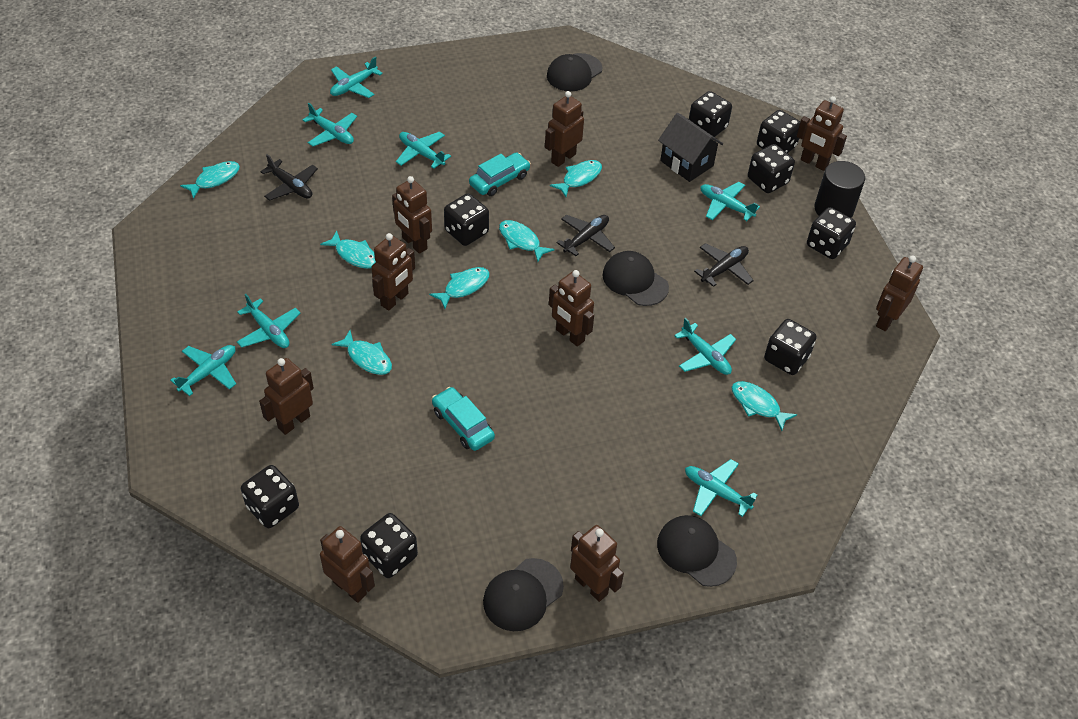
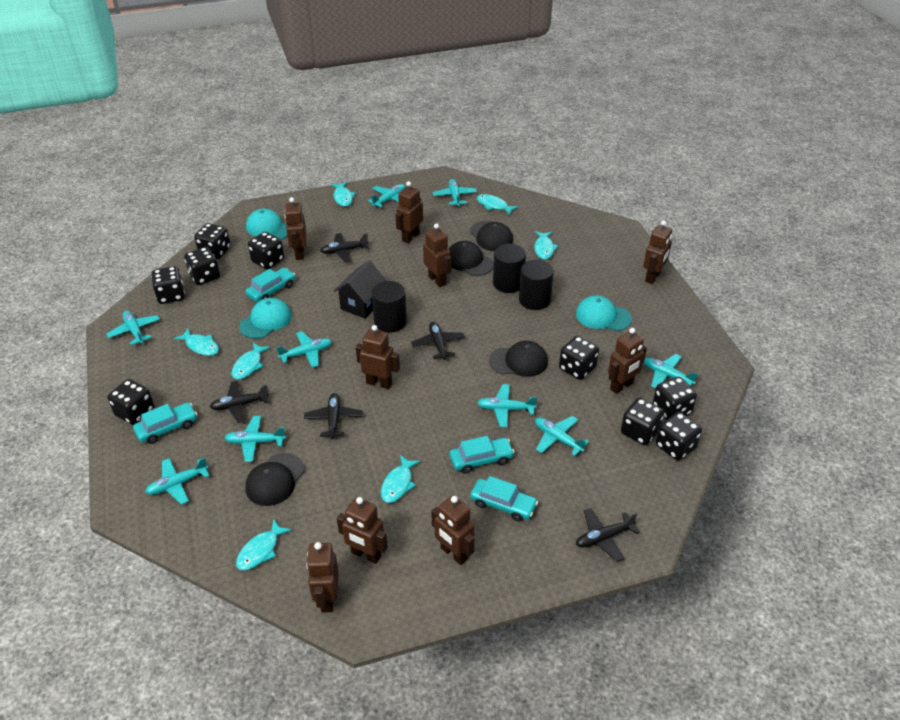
black cylinder: 1 -> 3
black dice: 8 -> 9
black plane: 3 -> 5
turquoise cap: 0 -> 3
turquoise car: 2 -> 4
turquoise plane: 8 -> 9

